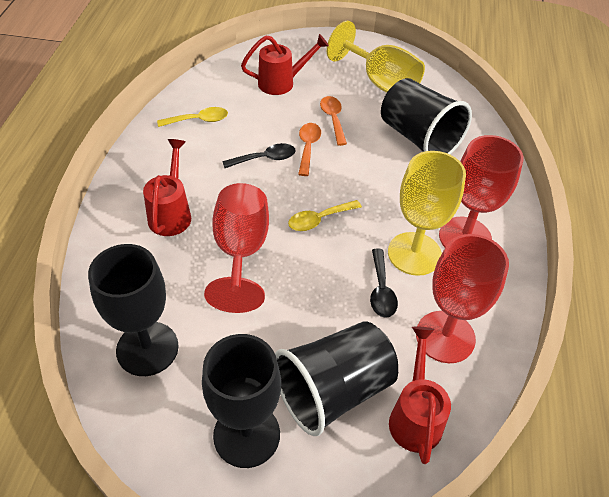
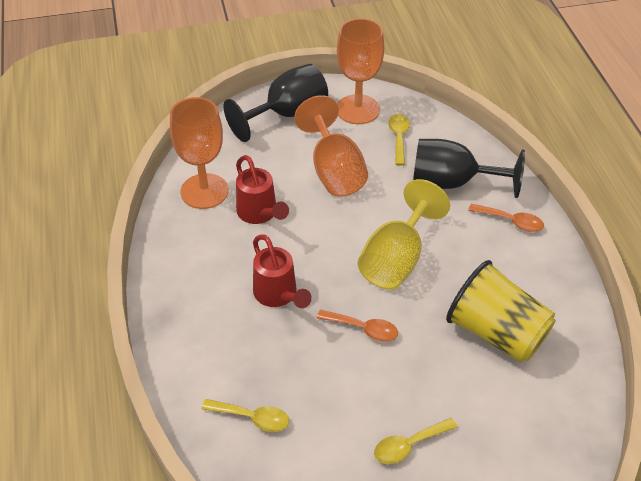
black cup: 2 -> 0
black spoon: 2 -> 0
orange goblet: 0 -> 3
red goblet: 3 -> 0
red watering can: 3 -> 2
yellow cup: 0 -> 1
yellow goblet: 2 -> 1
yellow spoon: 2 -> 3

